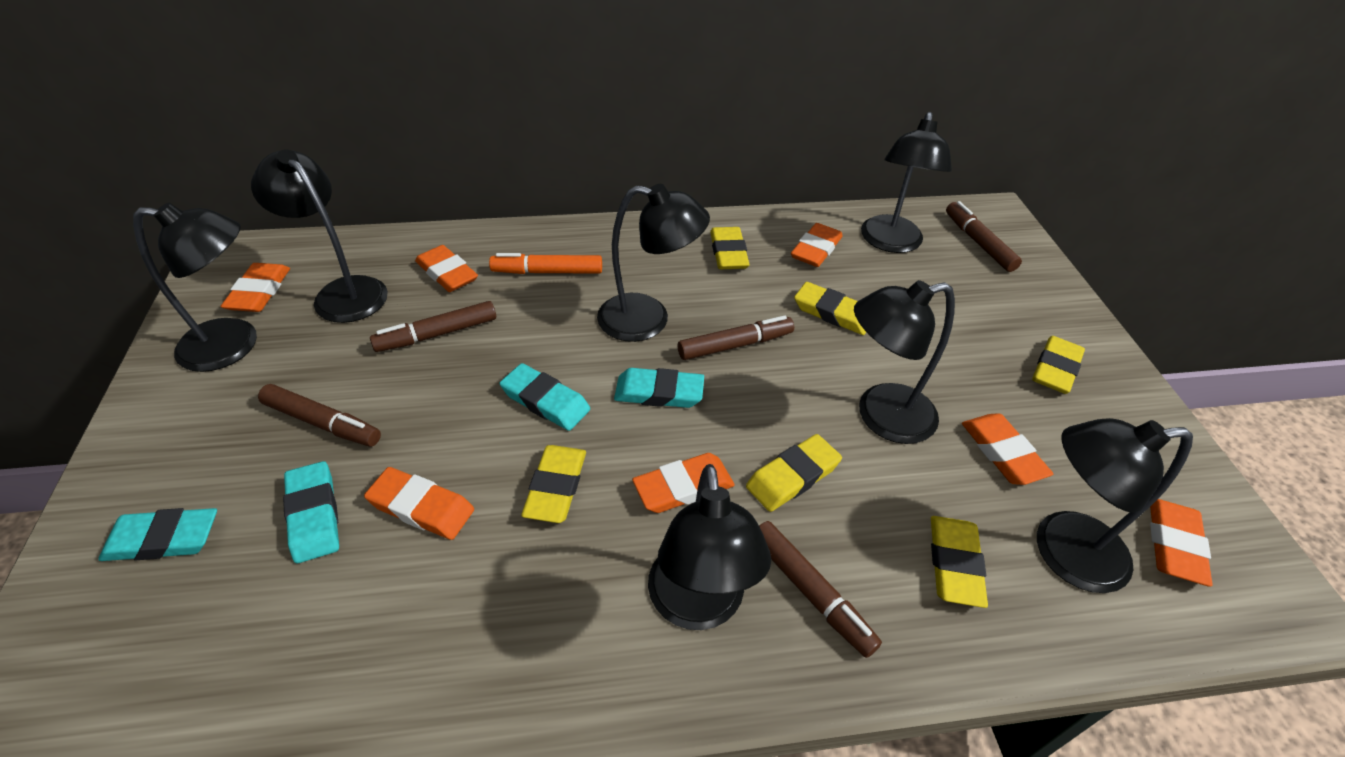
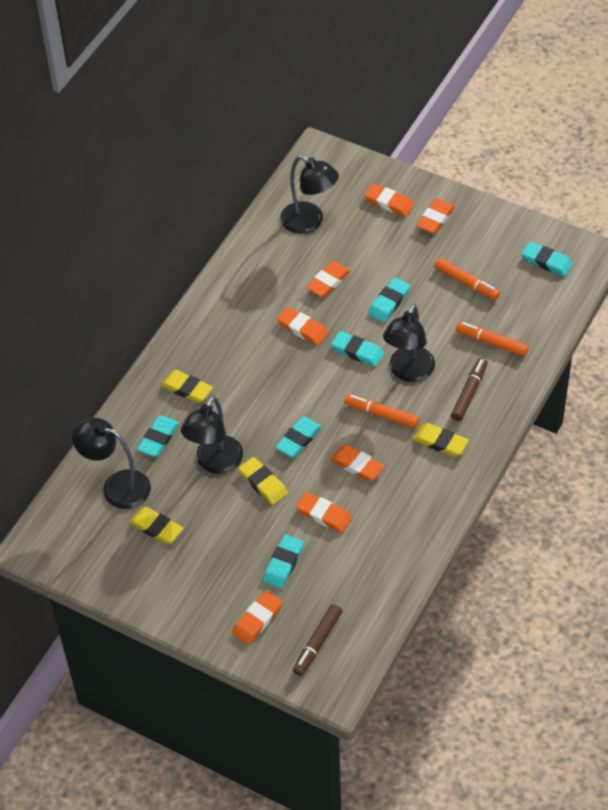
black lamp: 7 -> 4
brown marker: 5 -> 2
orange marker: 1 -> 3
turquoise eraser: 4 -> 6
yellow eraser: 6 -> 4

